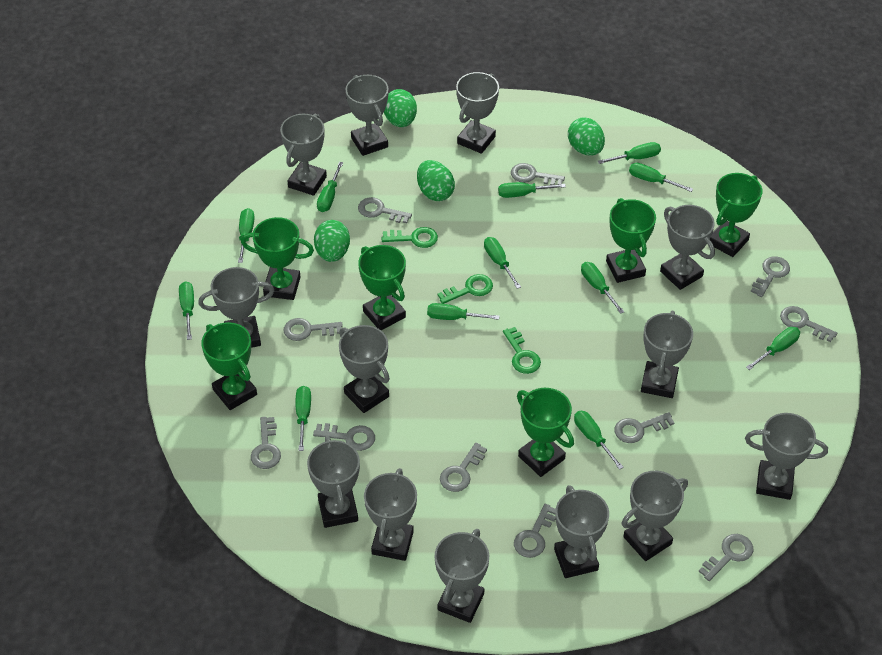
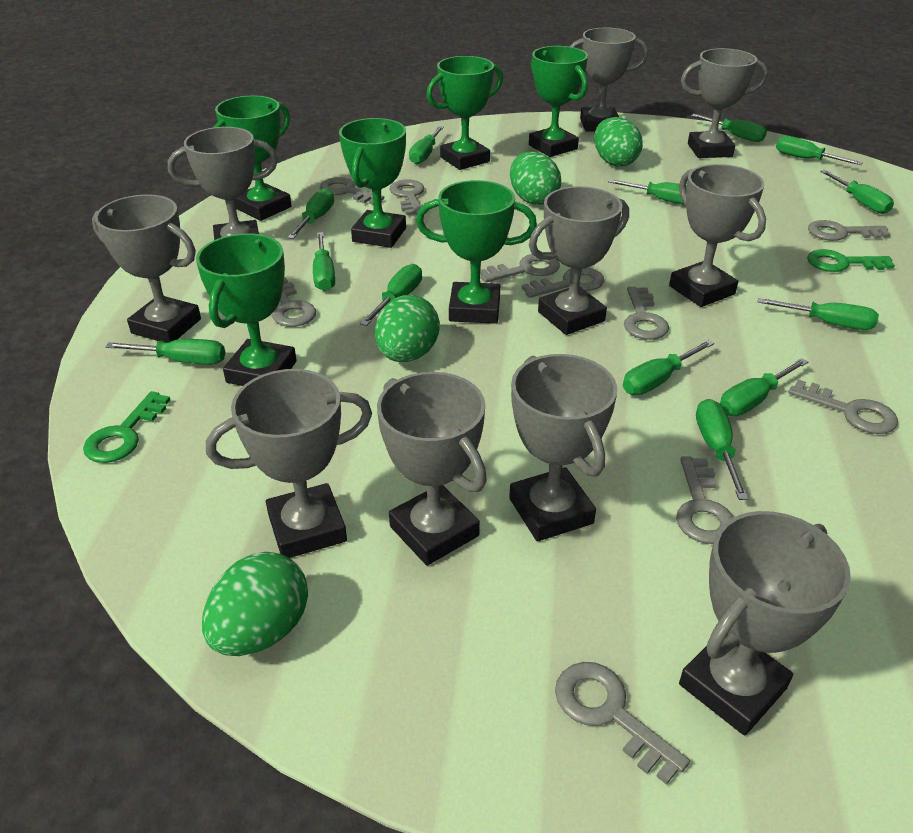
green key: 3 -> 2
green screwdriver: 12 -> 13
grey key: 11 -> 10
grey trophy: 13 -> 10

